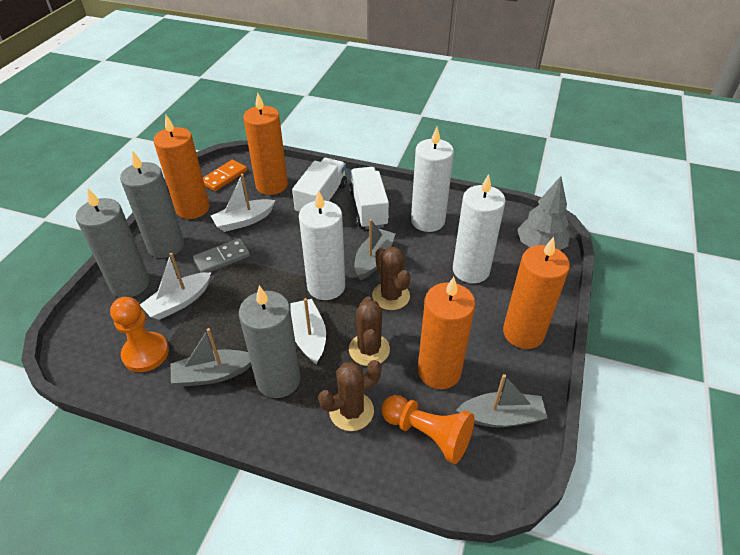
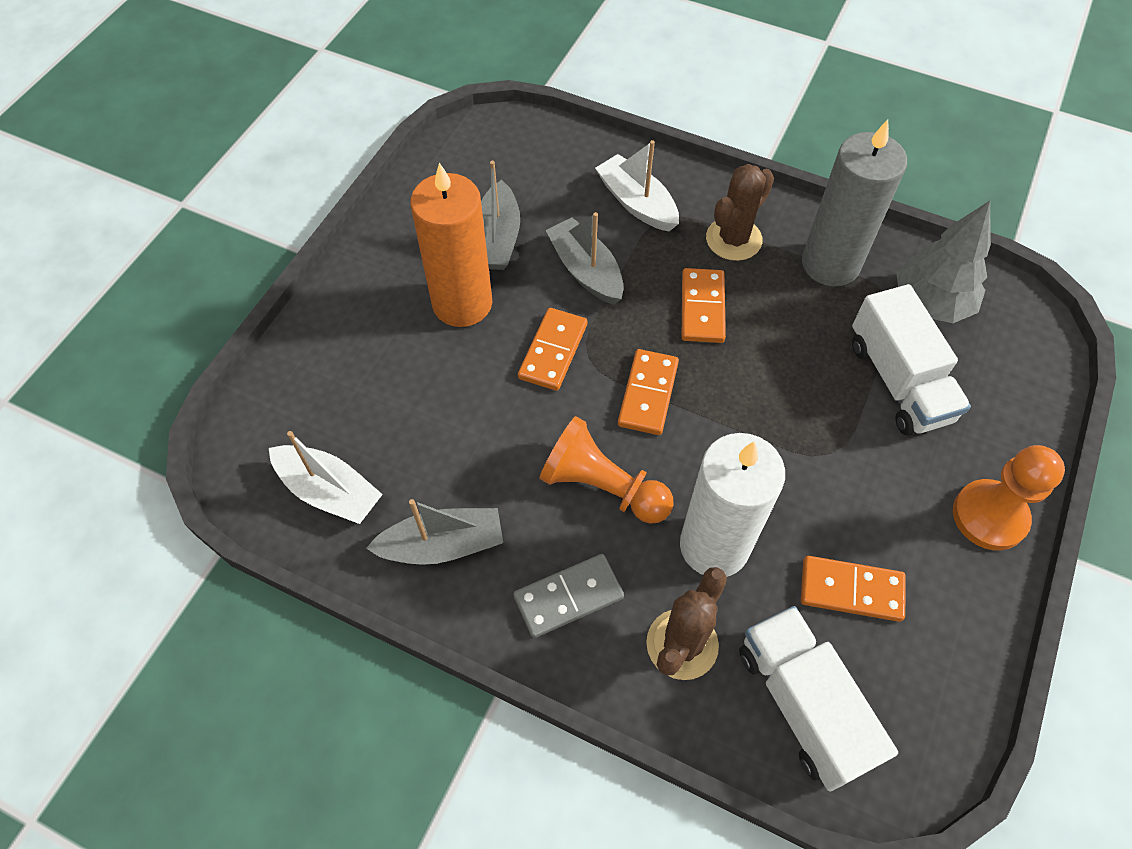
brown cactus: 3 -> 2
grey candle: 3 -> 1
orange candle: 4 -> 1
orange domino: 1 -> 4
white boat: 3 -> 2
white candle: 3 -> 1

